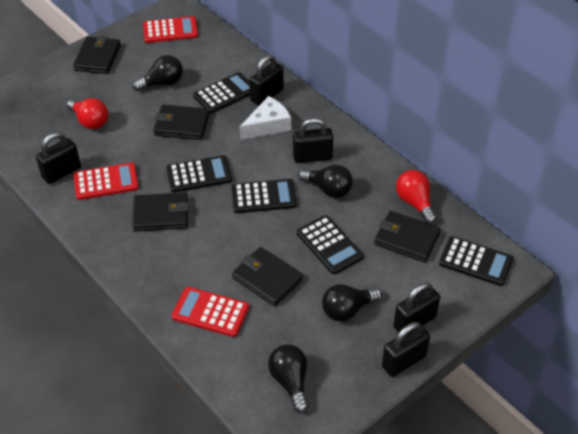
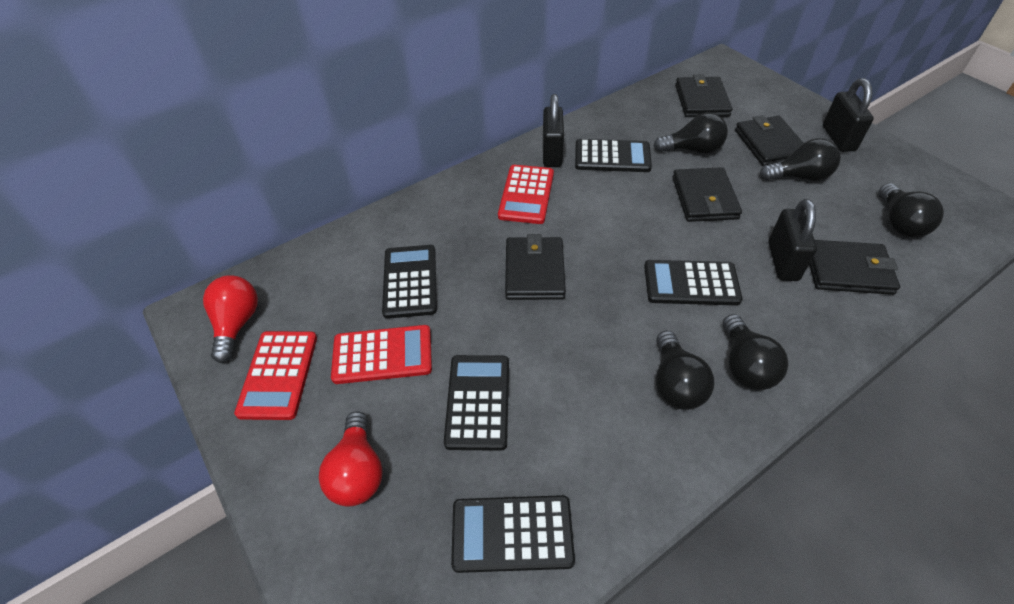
black light bulb: 4 -> 5
black padlock: 5 -> 3
white cheese: 1 -> 0

